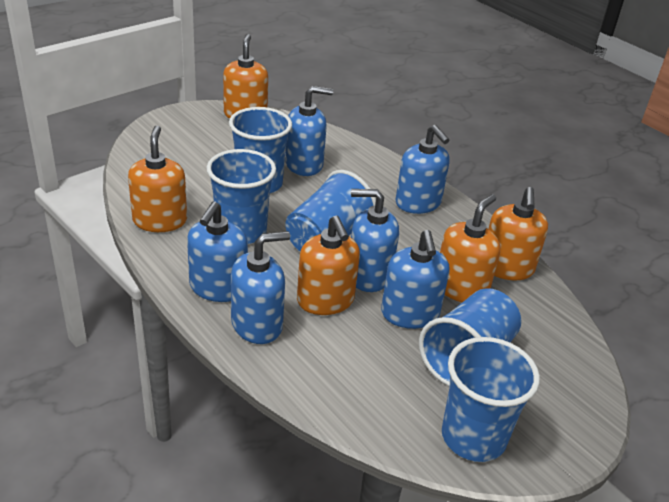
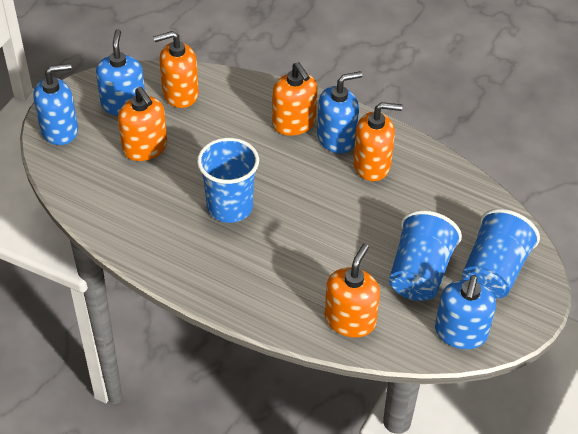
blue cup: 5 -> 3
blue soap dispenser: 6 -> 4

